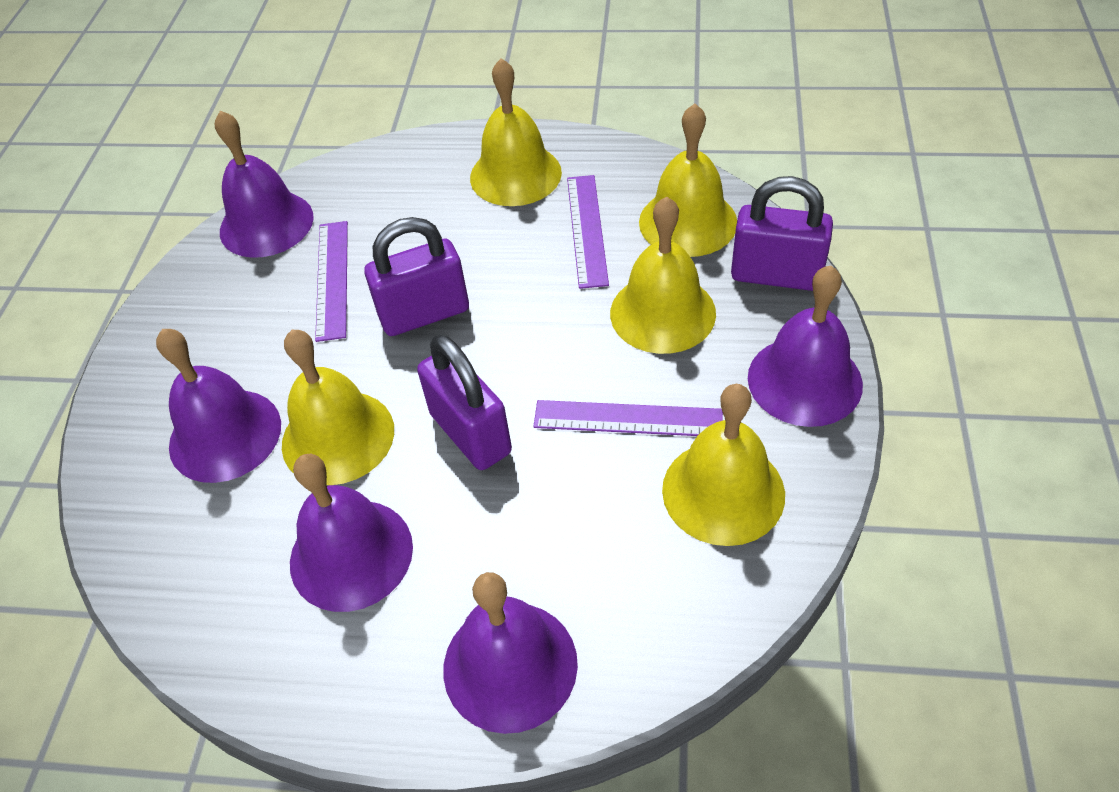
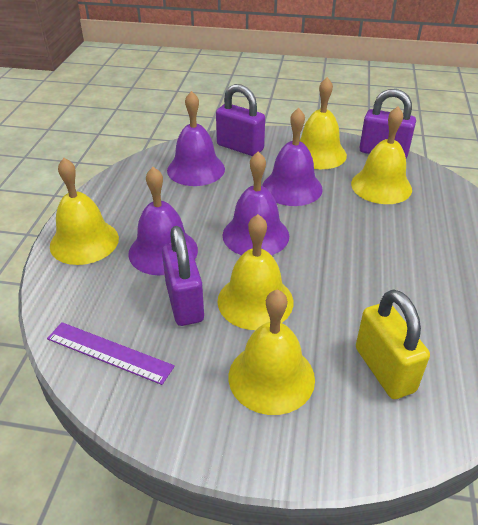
purple bell: 5 -> 4
purple ruler: 3 -> 1
yellow padlock: 0 -> 1

